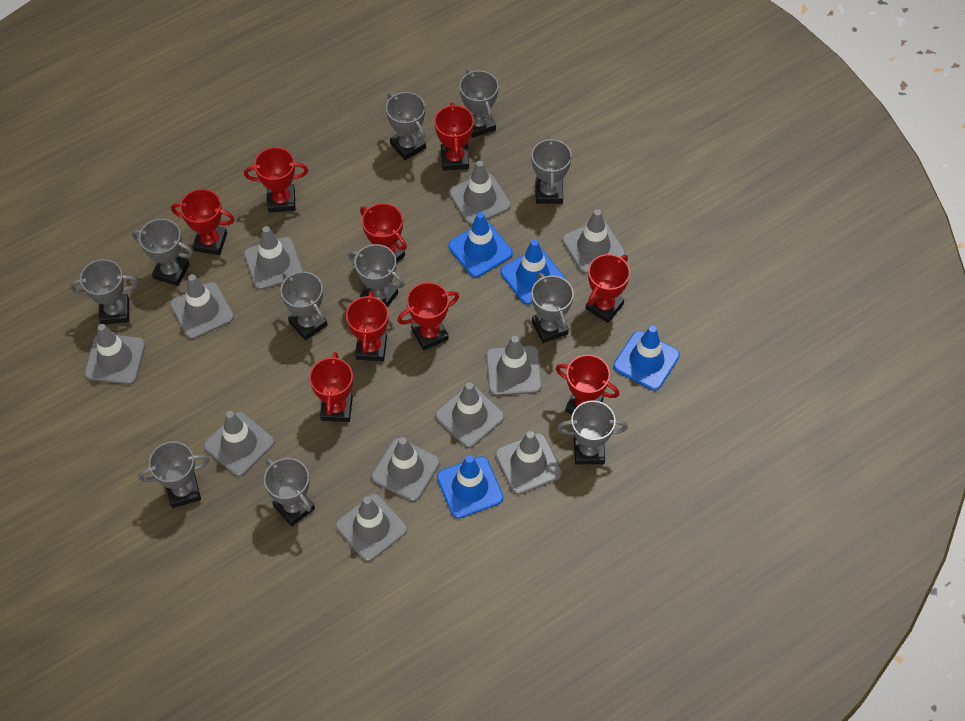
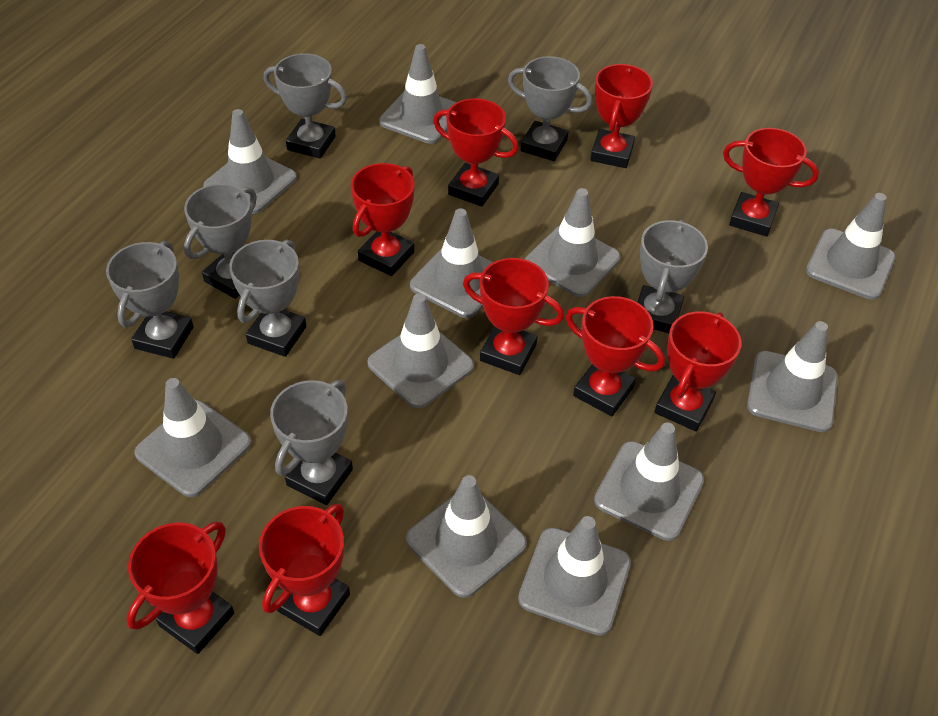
blue traffic cone: 4 -> 0
grey trophy: 11 -> 7

